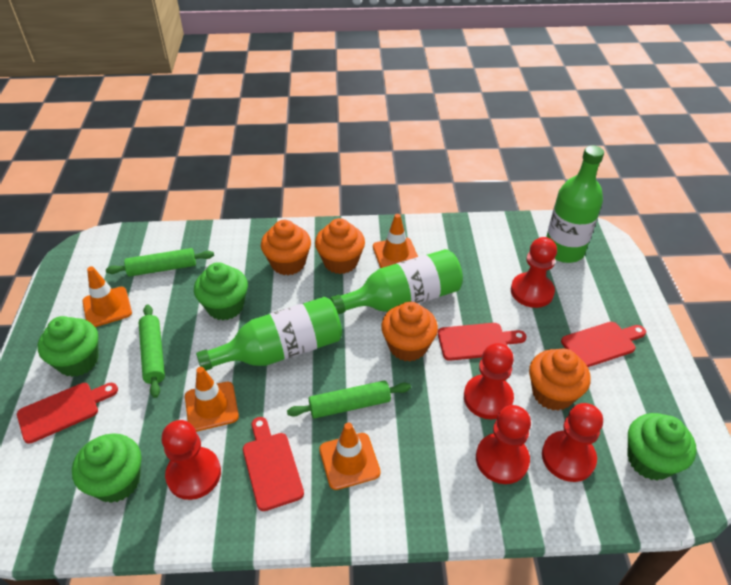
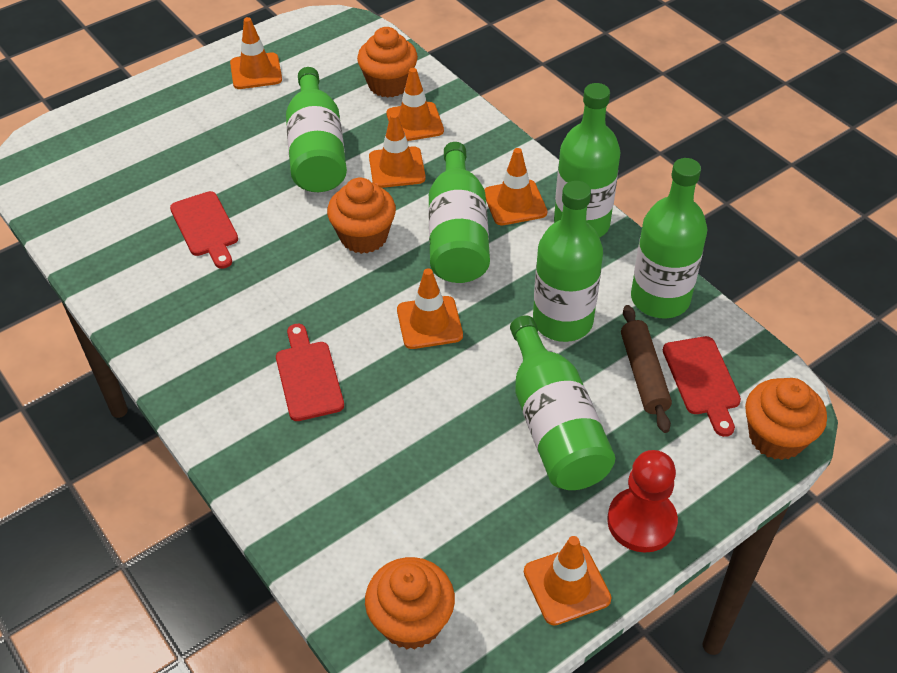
brown rolling pin: 0 -> 1
green bottle: 3 -> 6
green cupcake: 4 -> 0
green rolling pin: 3 -> 0
orange traffic cone: 4 -> 6
red cutting board: 4 -> 3
red pawn: 5 -> 1

